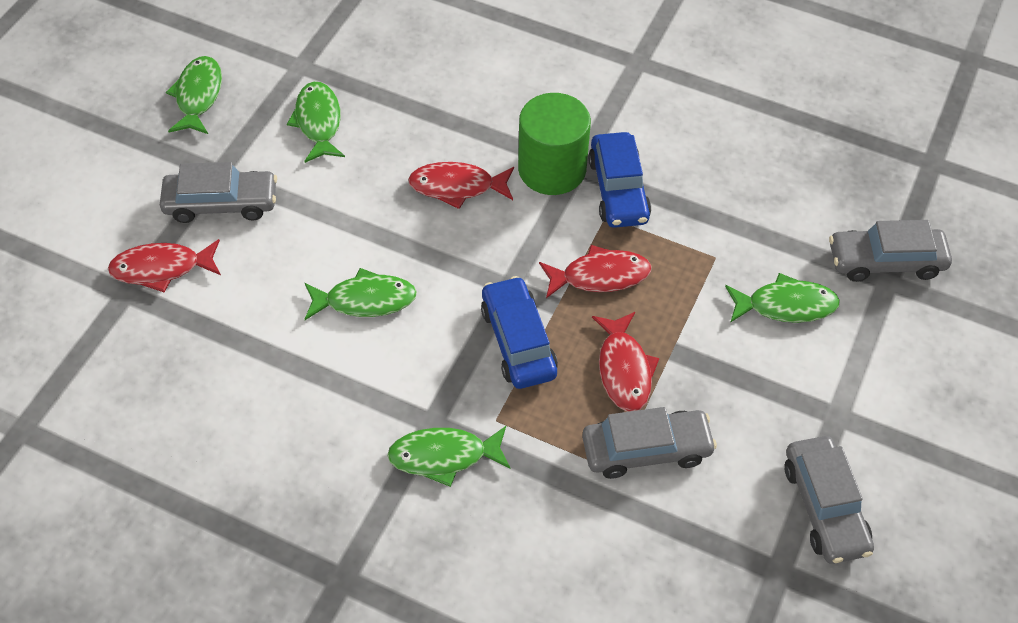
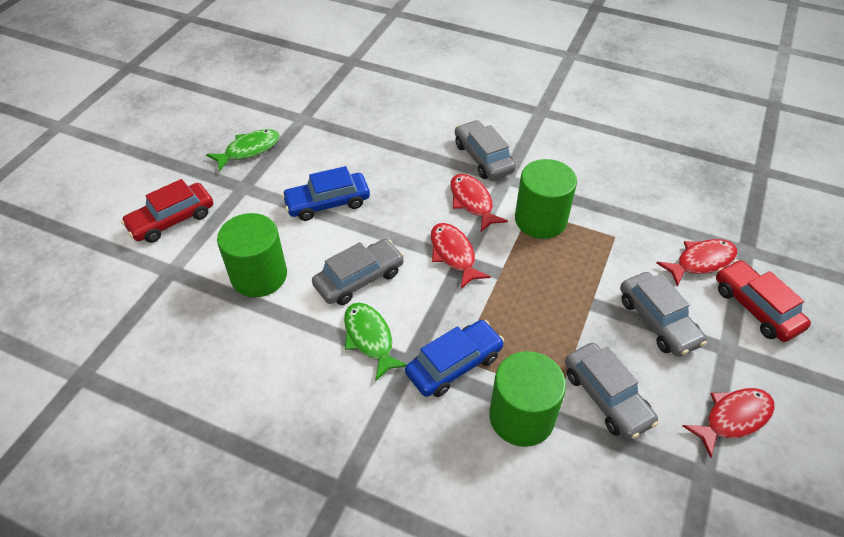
green cylinder: 1 -> 3
green fish: 5 -> 2
red car: 0 -> 2

